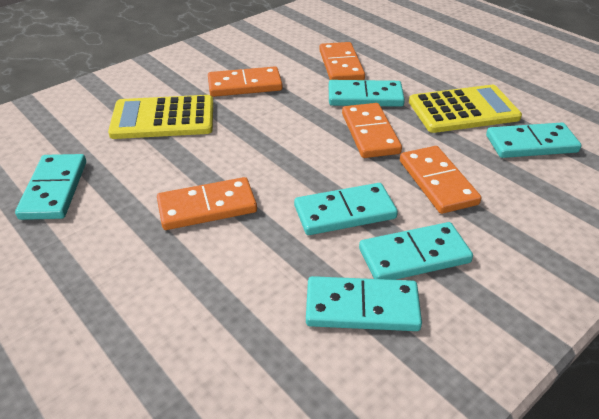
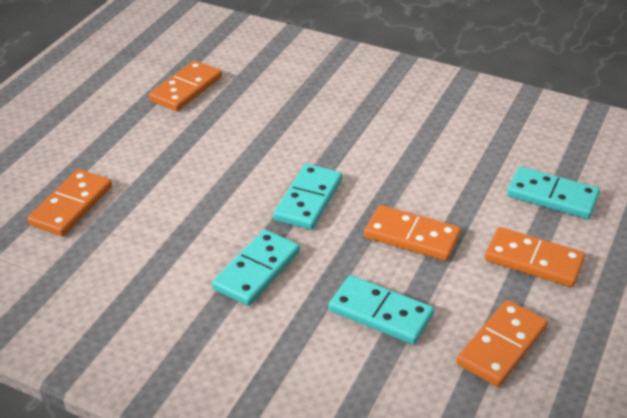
turquoise domino: 6 -> 4
yellow calculator: 2 -> 0

